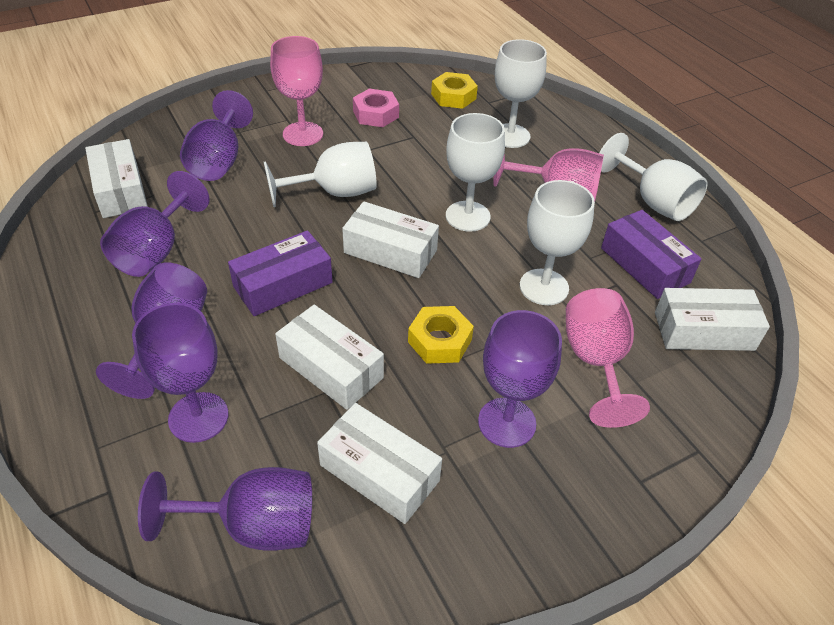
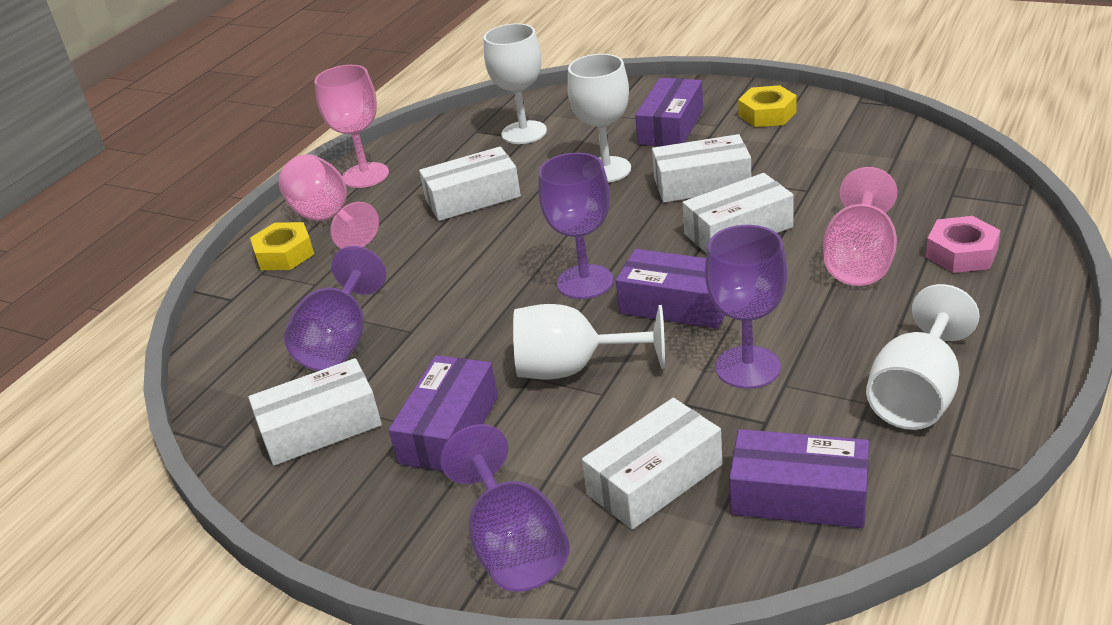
purple box: 2 -> 4
purple goblet: 6 -> 4
white goblet: 5 -> 4

